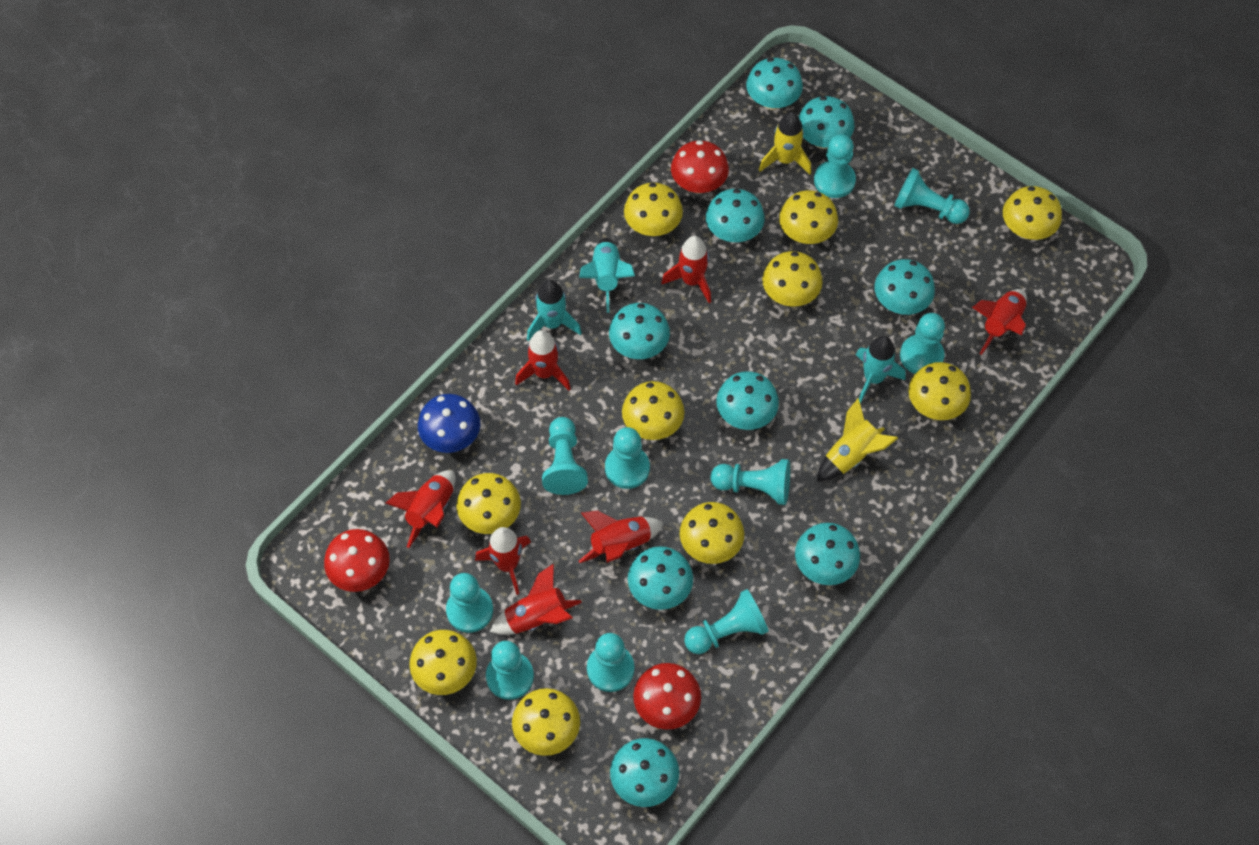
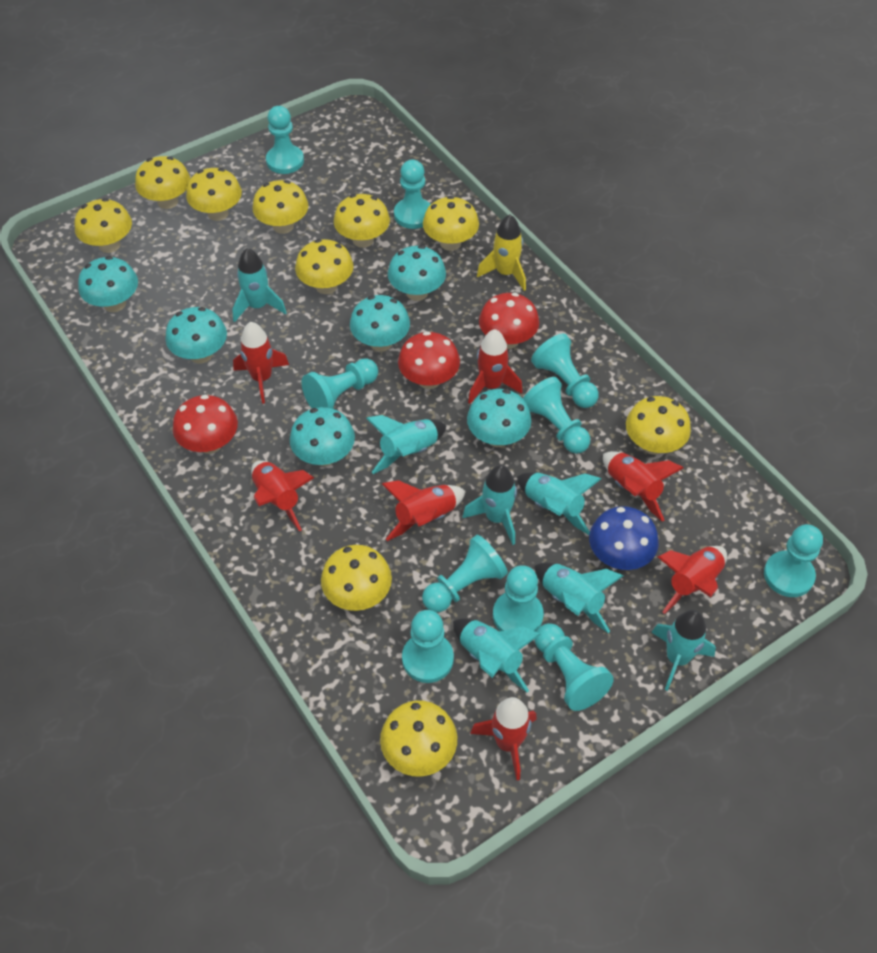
turquoise mushroom: 9 -> 6
turquoise rocket: 3 -> 7
yellow rocket: 2 -> 1

